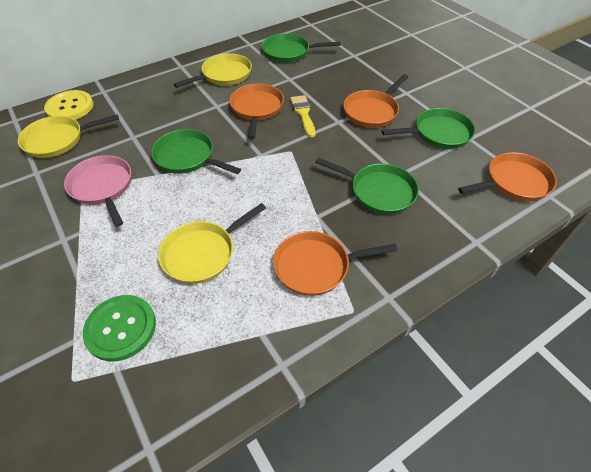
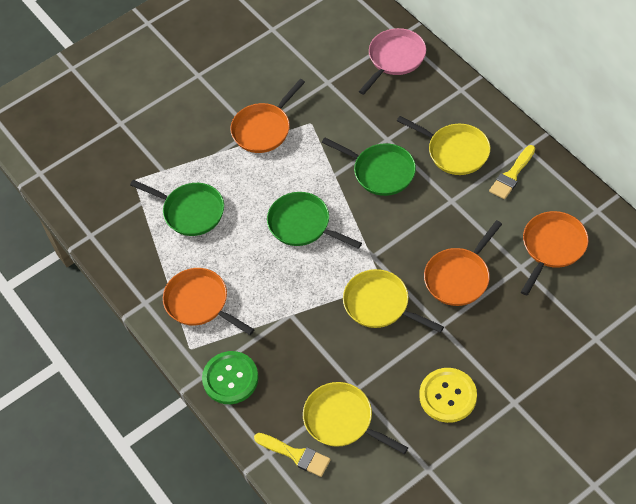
green pan: 4 -> 3
yellow brush: 1 -> 2

